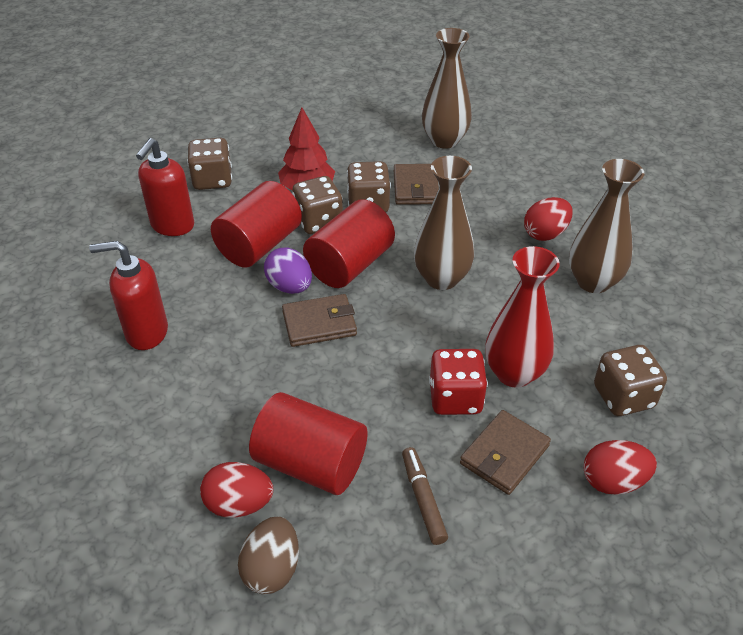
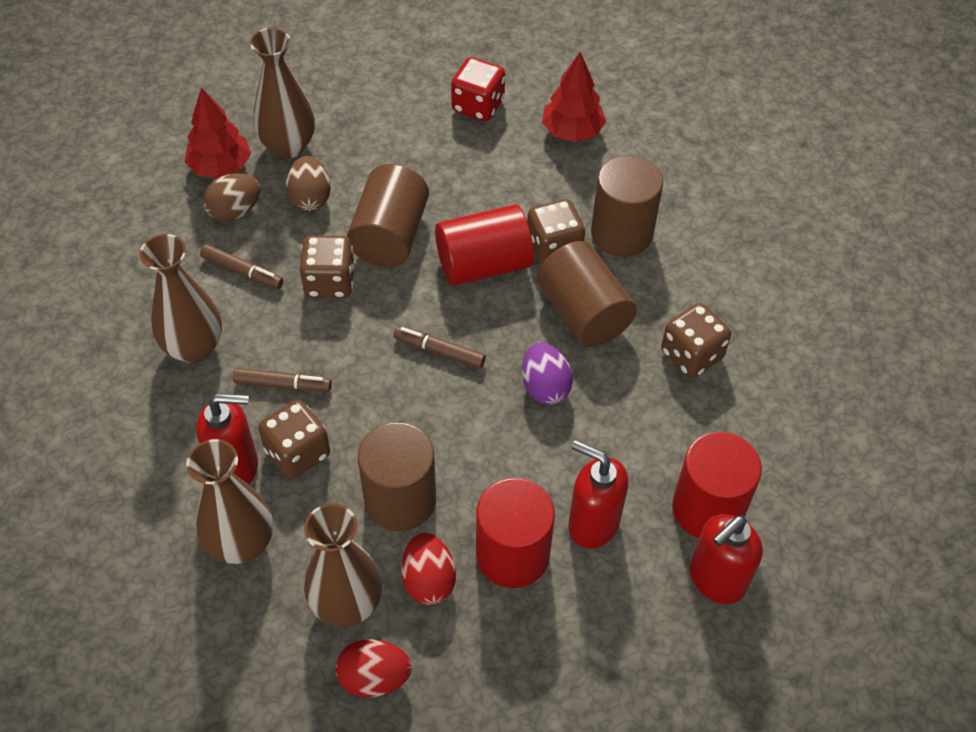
brown cylinder: 0 -> 4
brown egg: 1 -> 2
brown marker: 1 -> 3
brown vase: 3 -> 4
brown wallet: 3 -> 0
red egg: 3 -> 2
red soap dispenser: 2 -> 3
red tree: 1 -> 2
red vase: 1 -> 0

